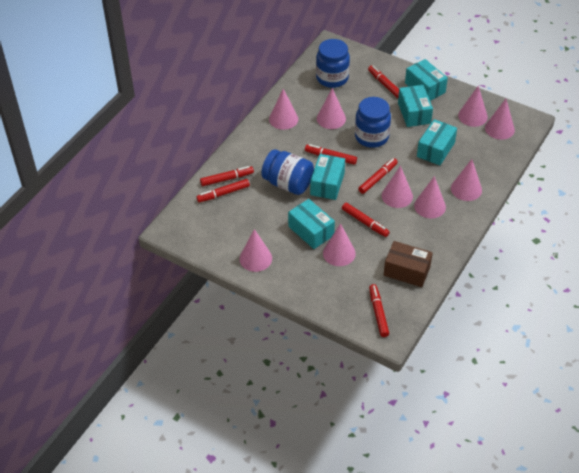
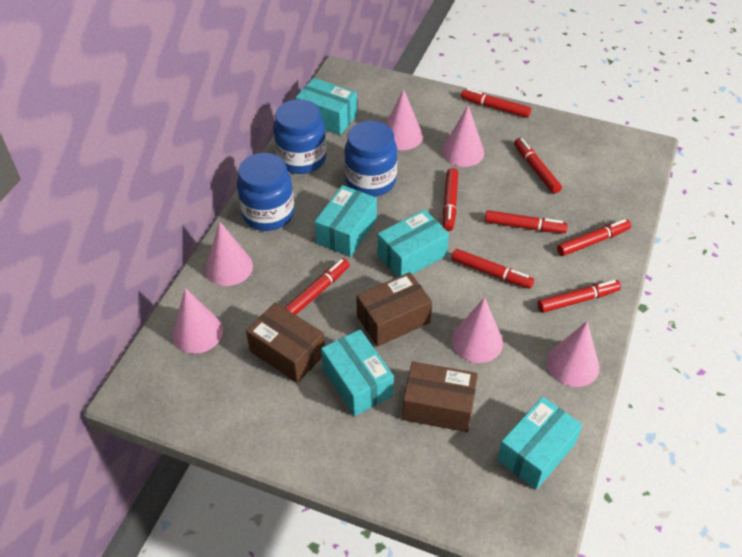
brown box: 1 -> 3
pink cone: 9 -> 6
red marker: 7 -> 8

